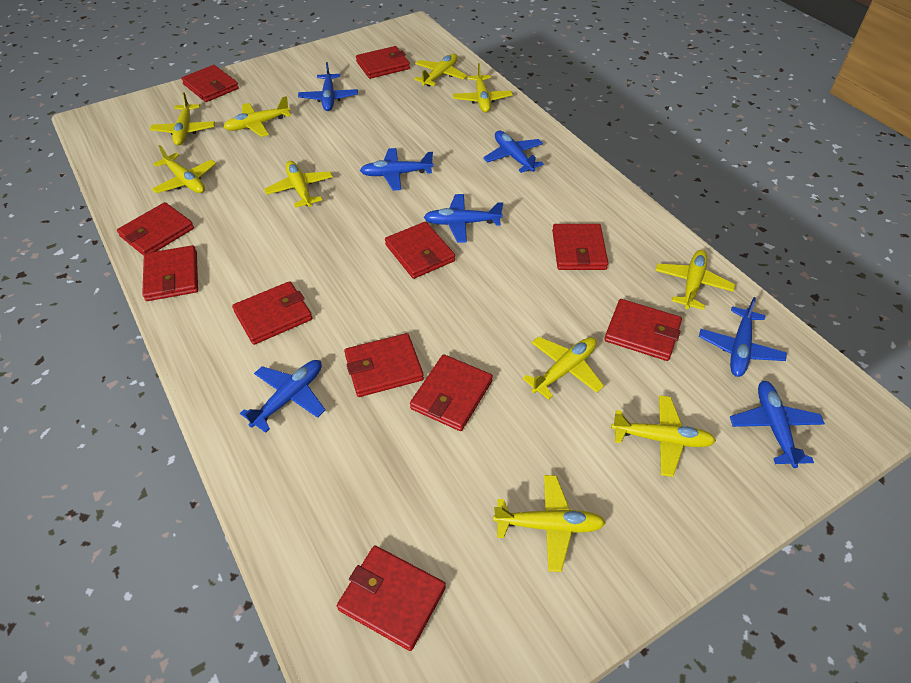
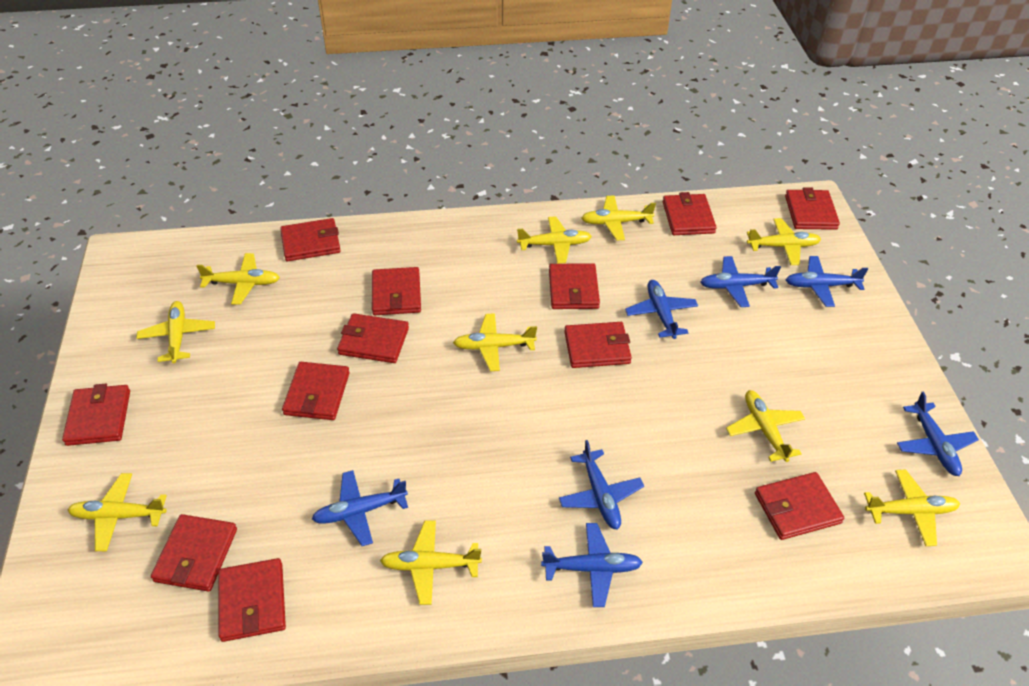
red wallet: 11 -> 12

